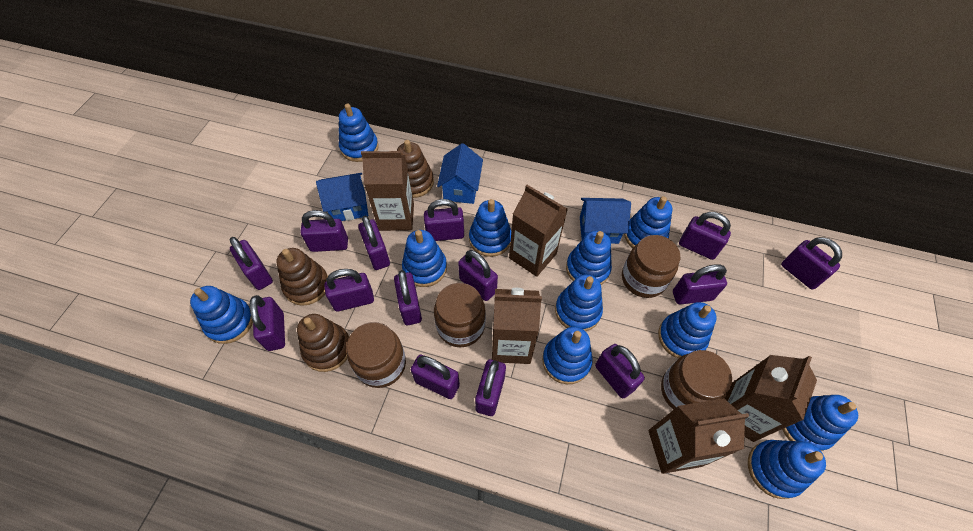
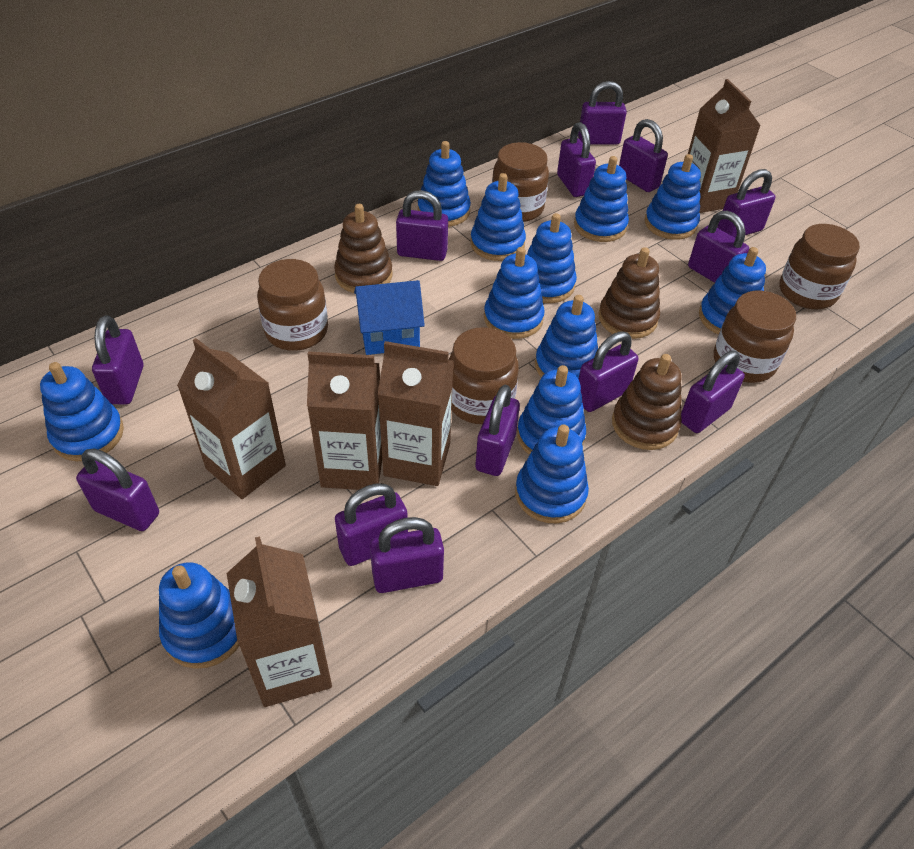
blue house: 3 -> 1
blue stacking toy: 11 -> 12
brown jar: 4 -> 5
purple padlock: 14 -> 13

